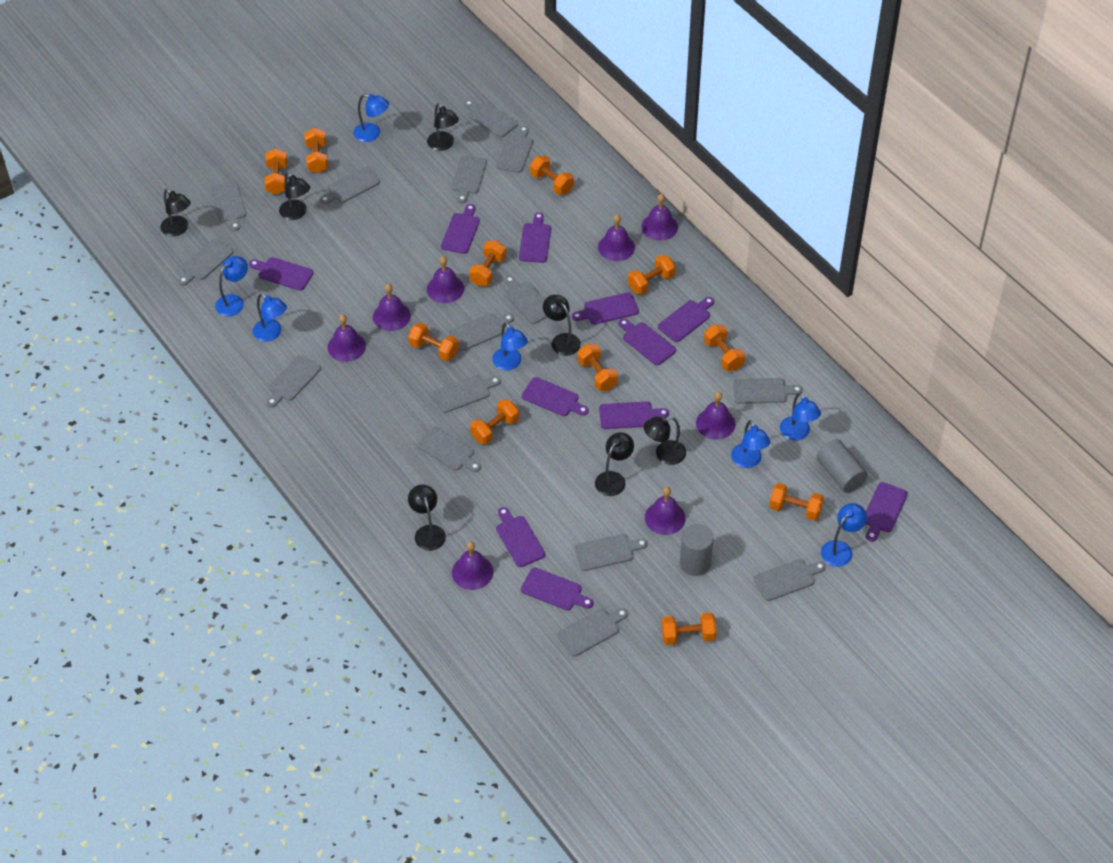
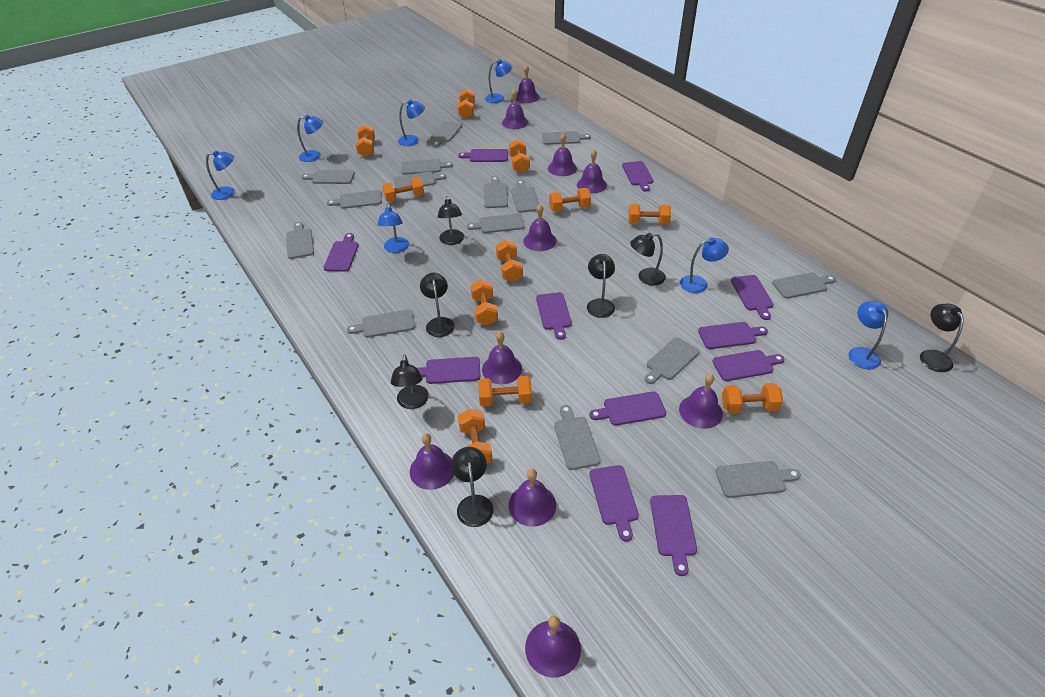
grey cylinder: 2 -> 0
purple bell: 8 -> 10

